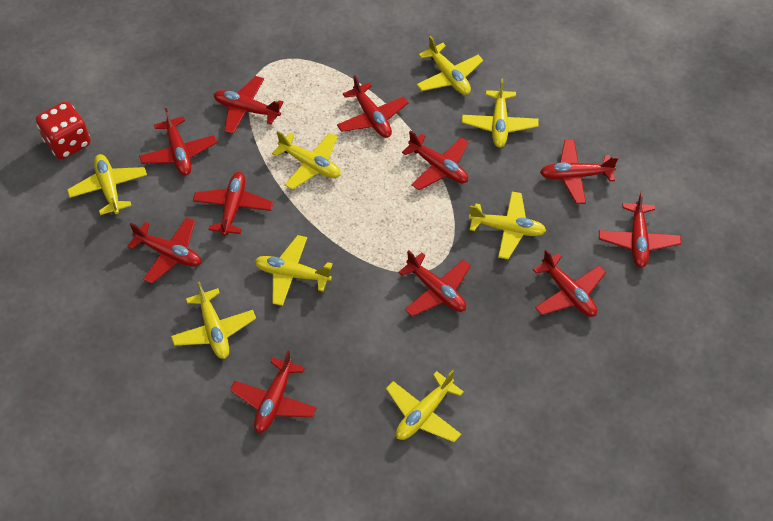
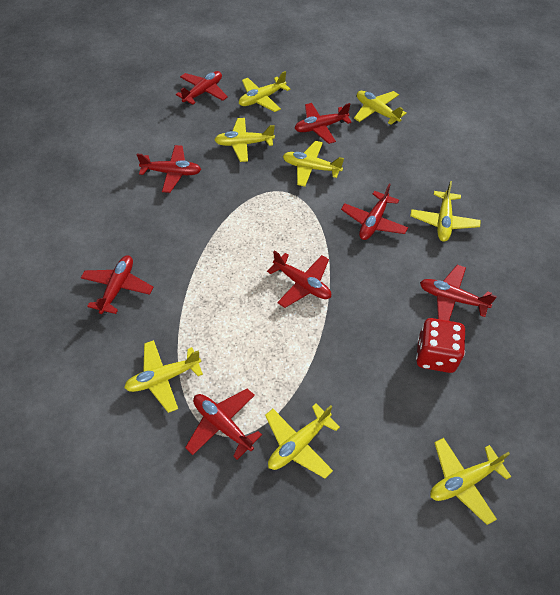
red plane: 11 -> 8

